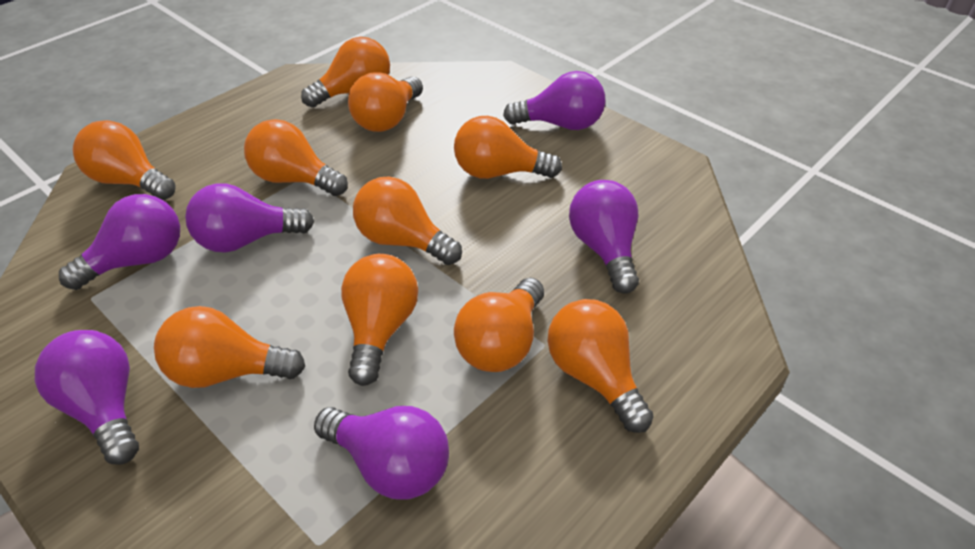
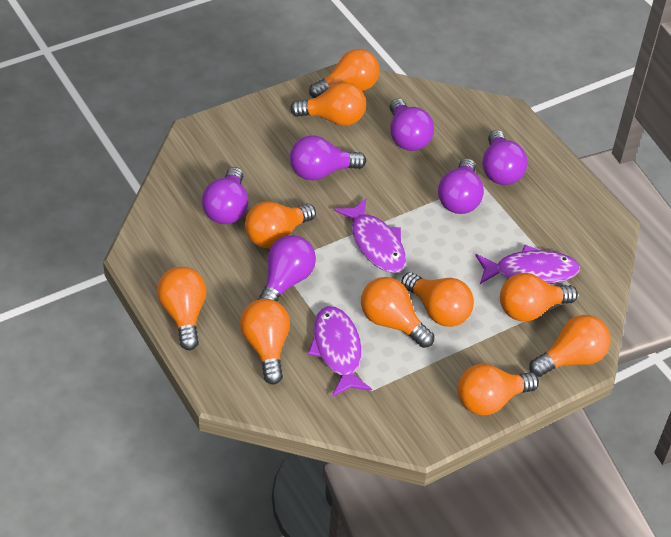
purple fish: 0 -> 3

